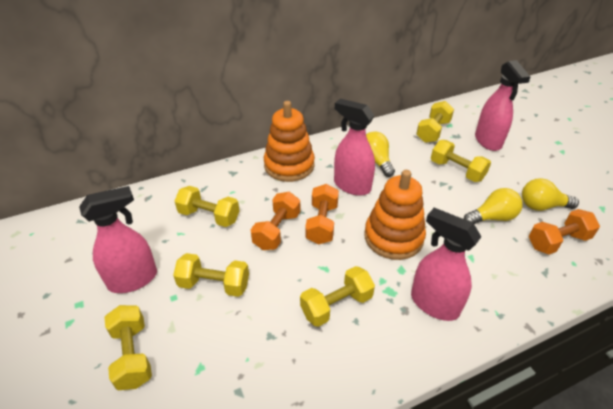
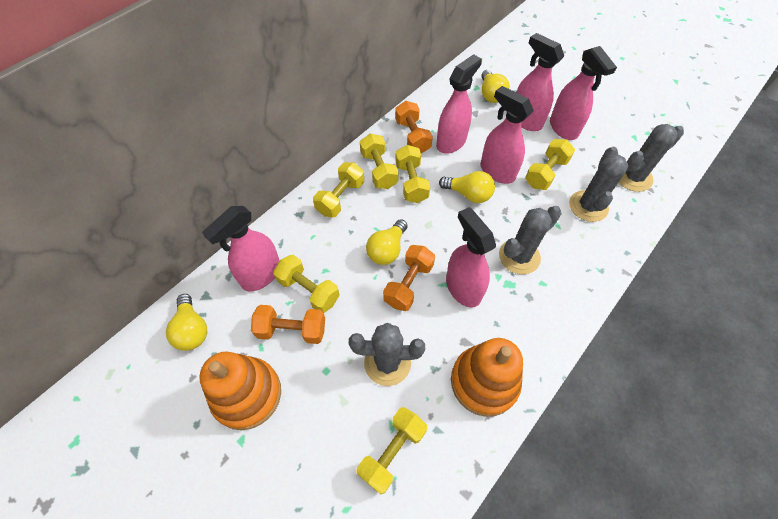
grey cactus: 0 -> 4
pink spray bottle: 4 -> 6
yellow light bulb: 3 -> 4

